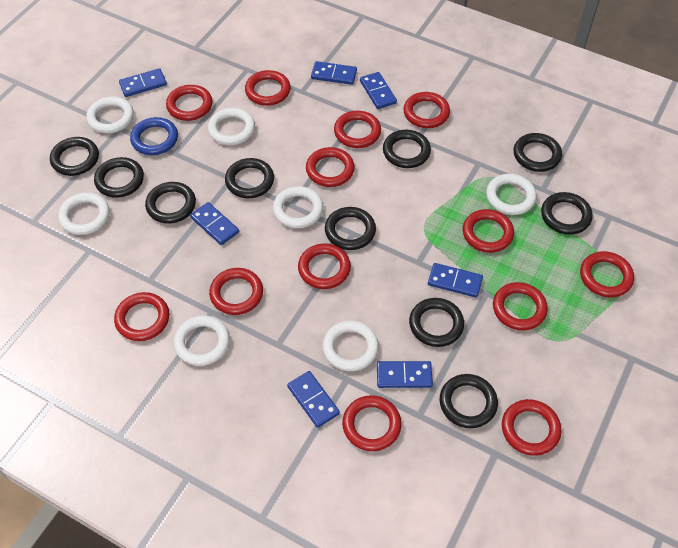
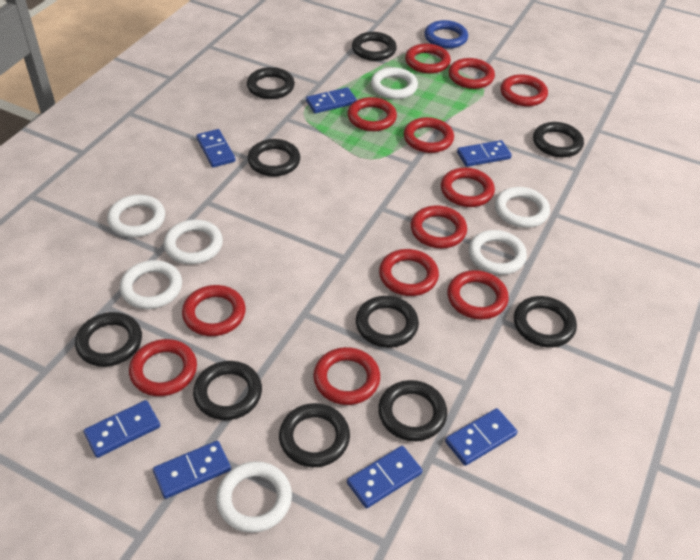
red ring: 13 -> 12

